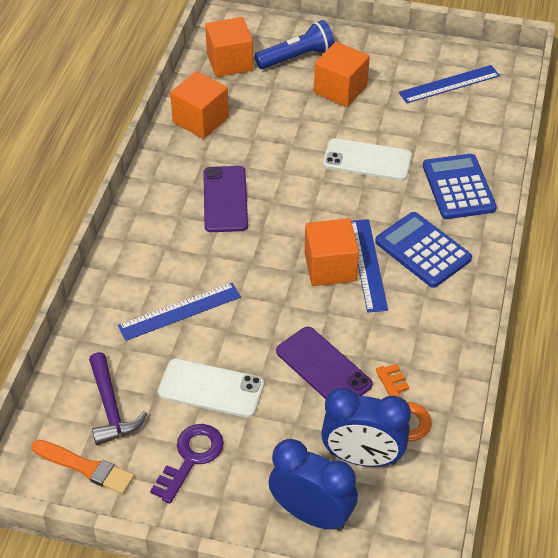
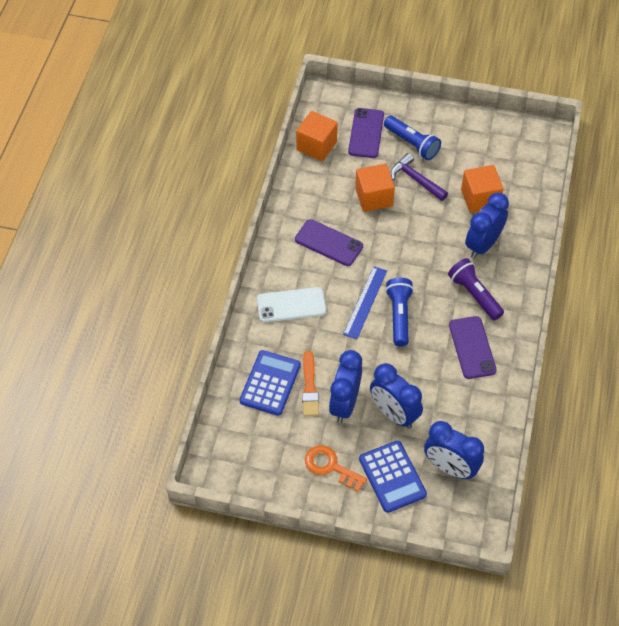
blue clock: 2 -> 4
blue flashlight: 1 -> 2
blue ruler: 3 -> 1
orange cube: 4 -> 3
purple flashlight: 0 -> 1
purple key: 1 -> 0
purple phone: 2 -> 3
white phone: 2 -> 1

